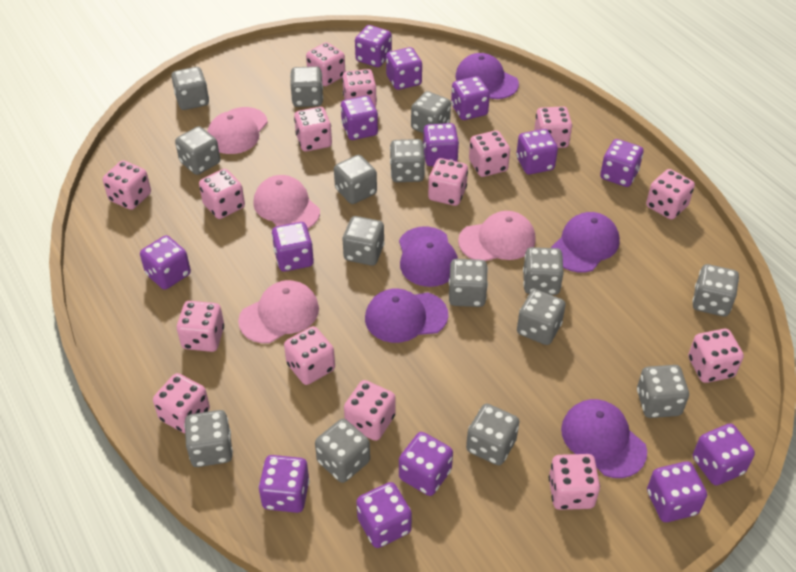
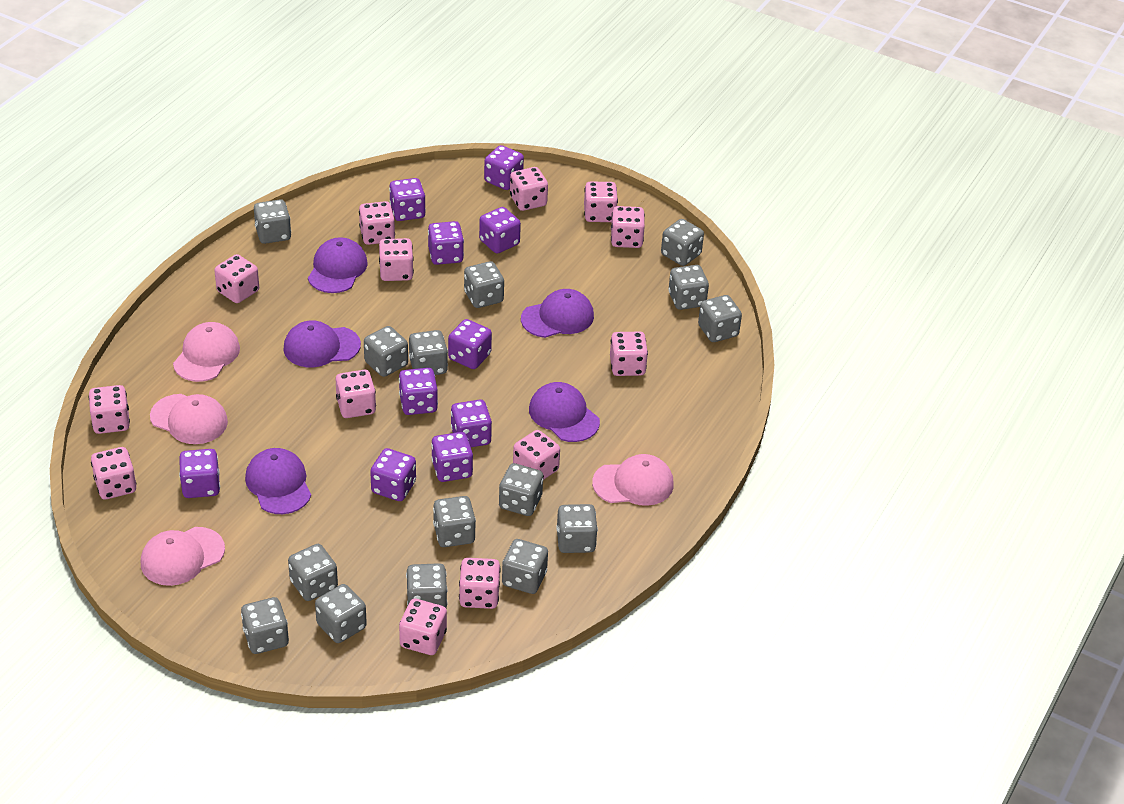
pink dice: 15 -> 13
purple dice: 14 -> 10

